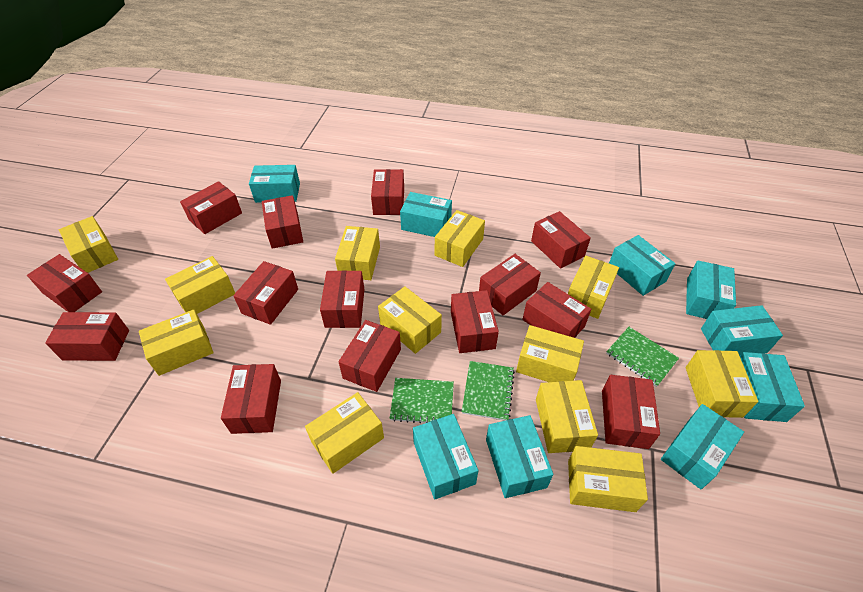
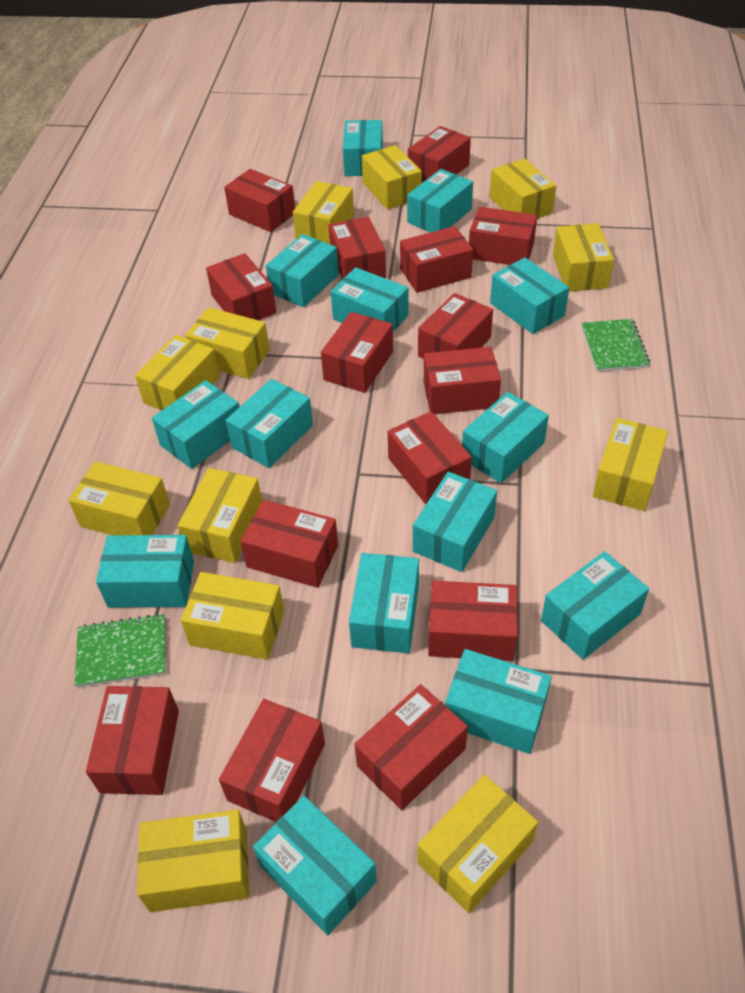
green notebook: 3 -> 2
red box: 14 -> 15
turquoise box: 9 -> 14

